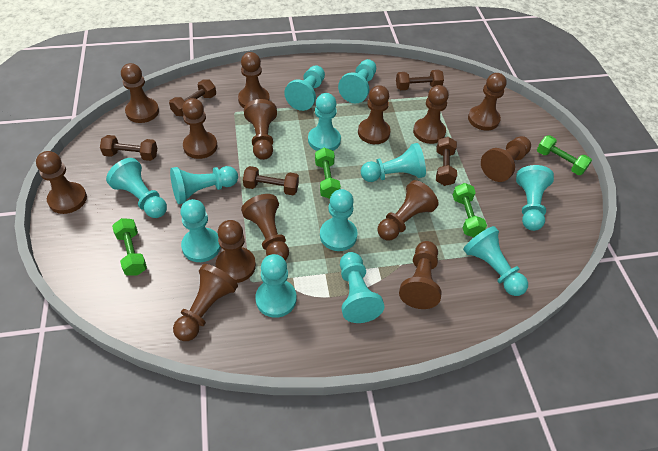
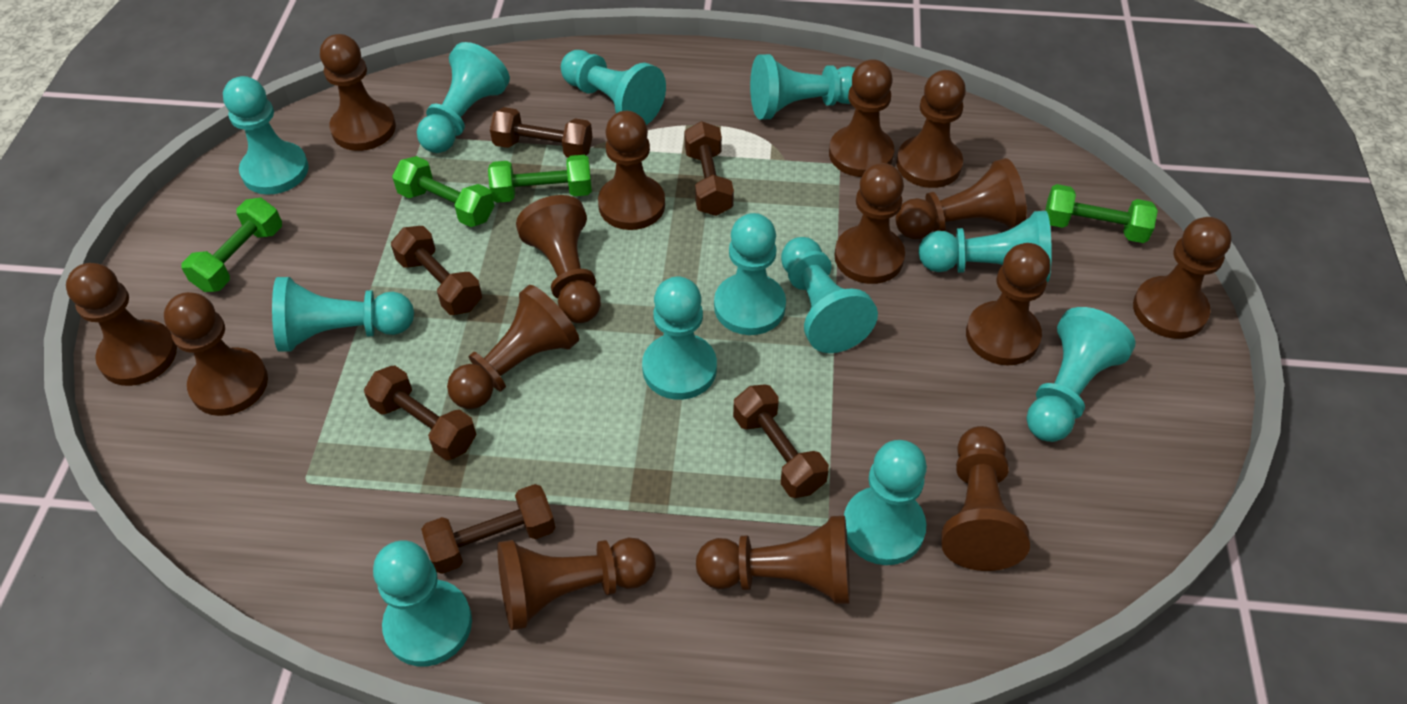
brown dumbbell: 5 -> 6
brown pawn: 14 -> 15

